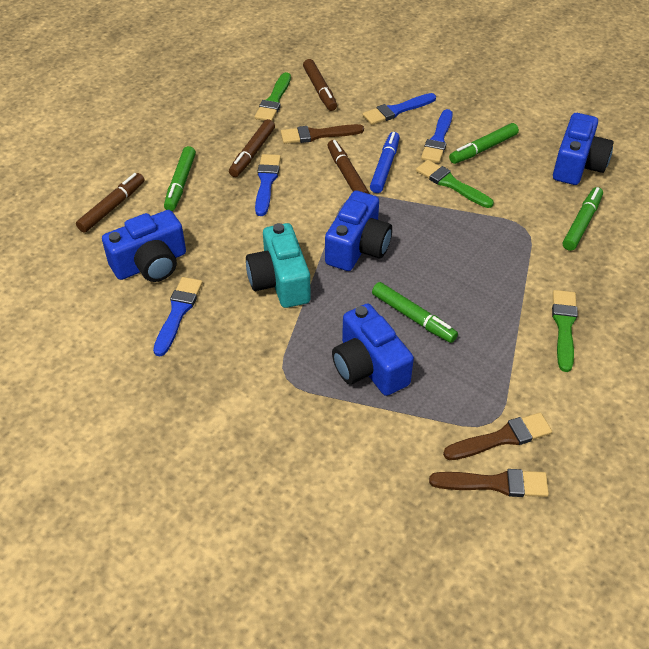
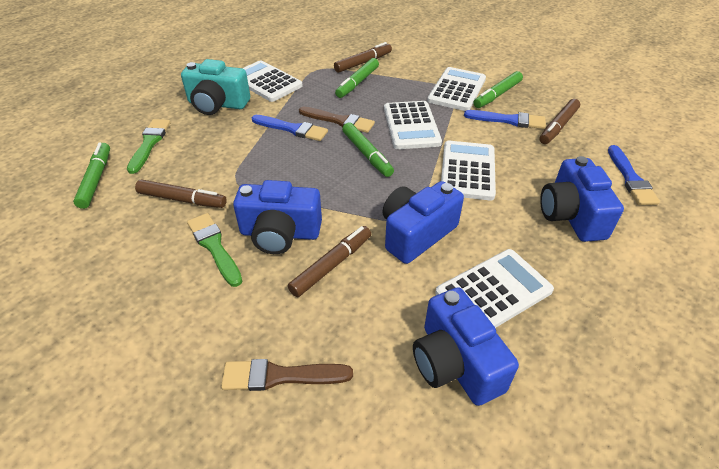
blue brush: 4 -> 3
blue marker: 1 -> 0
brown brush: 3 -> 2
green brush: 3 -> 2
white calculator: 0 -> 5

